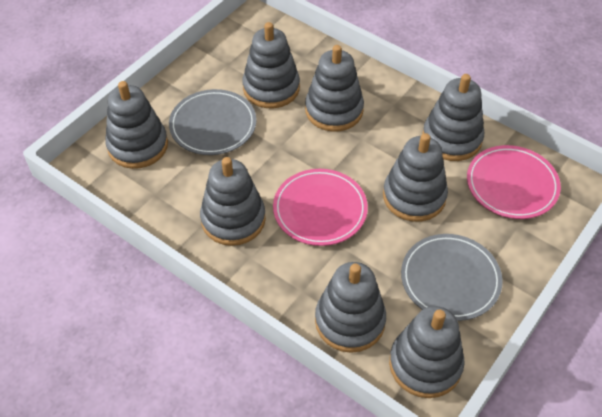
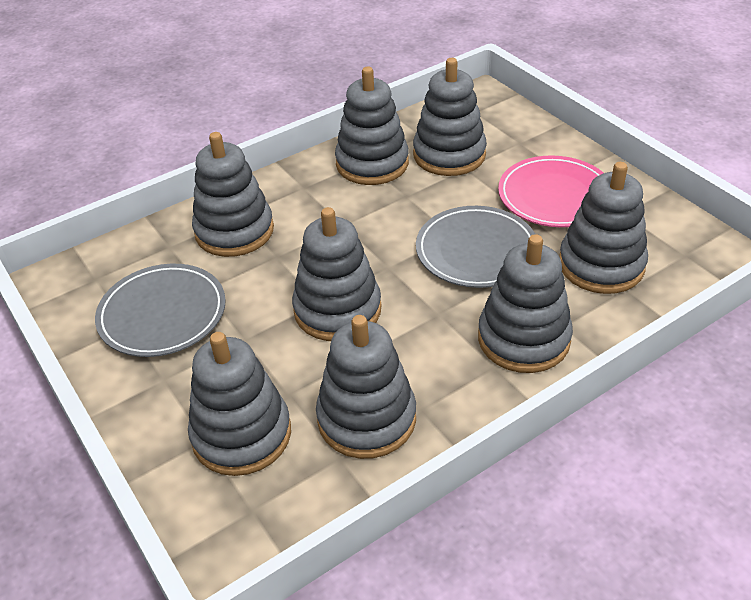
pink plate: 2 -> 1

